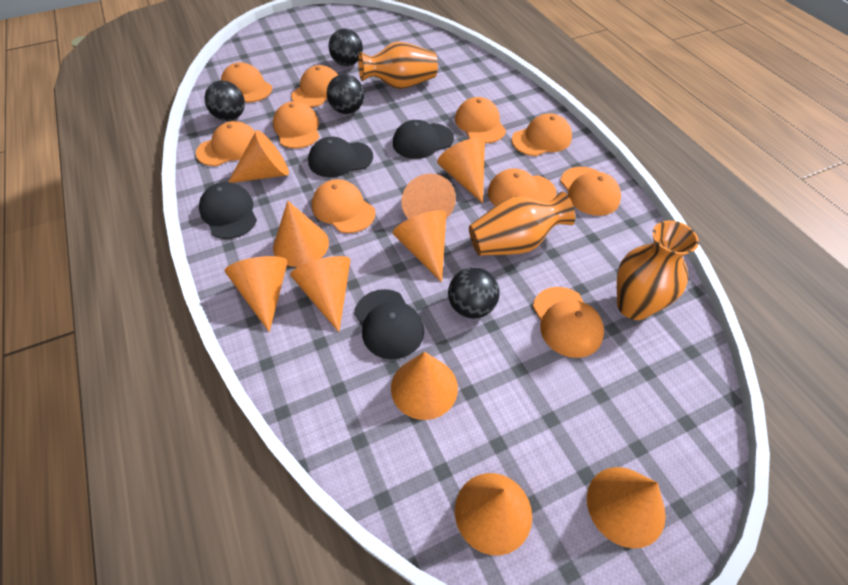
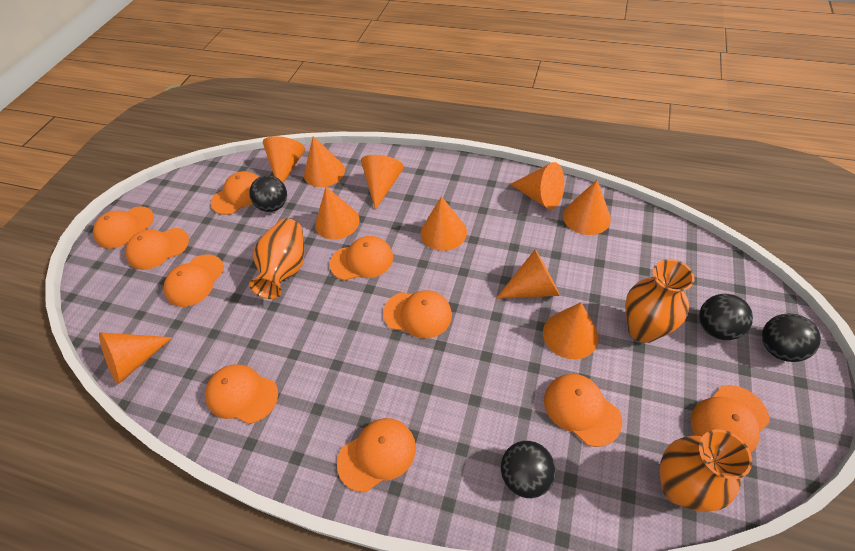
black cap: 4 -> 0

